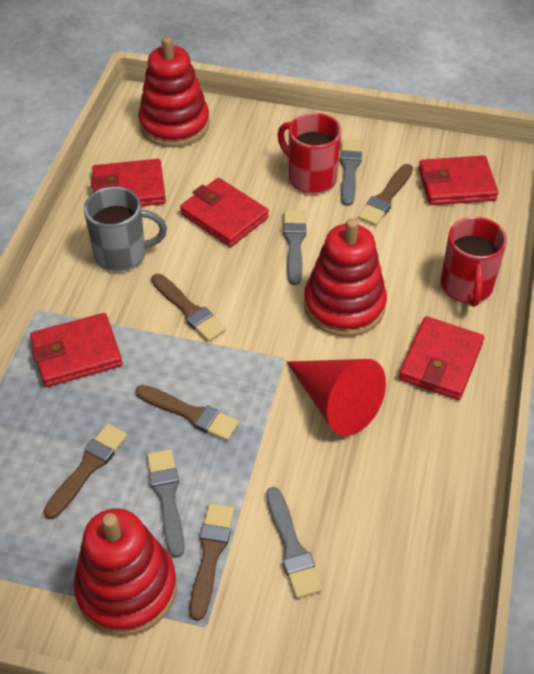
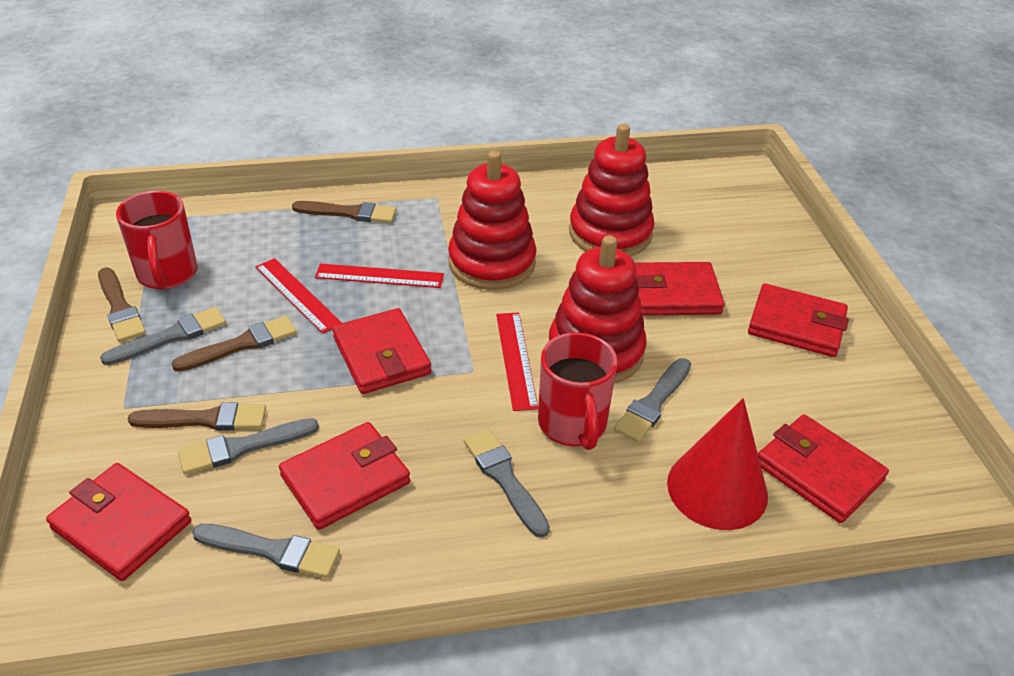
brown brush: 5 -> 4
grey brush: 4 -> 5
grey mug: 1 -> 0
red ruler: 0 -> 3
red wallet: 5 -> 6

